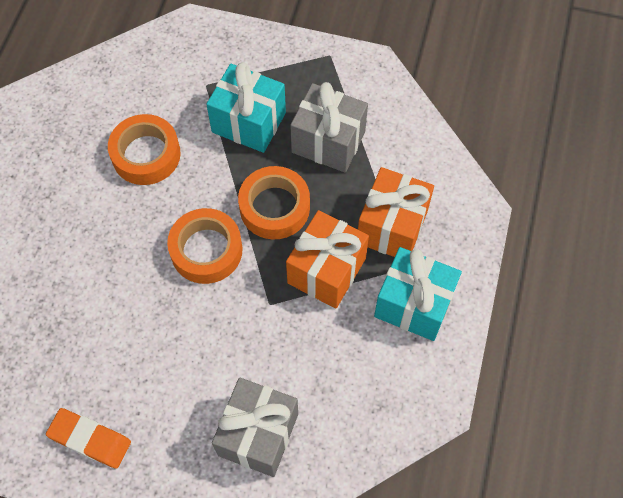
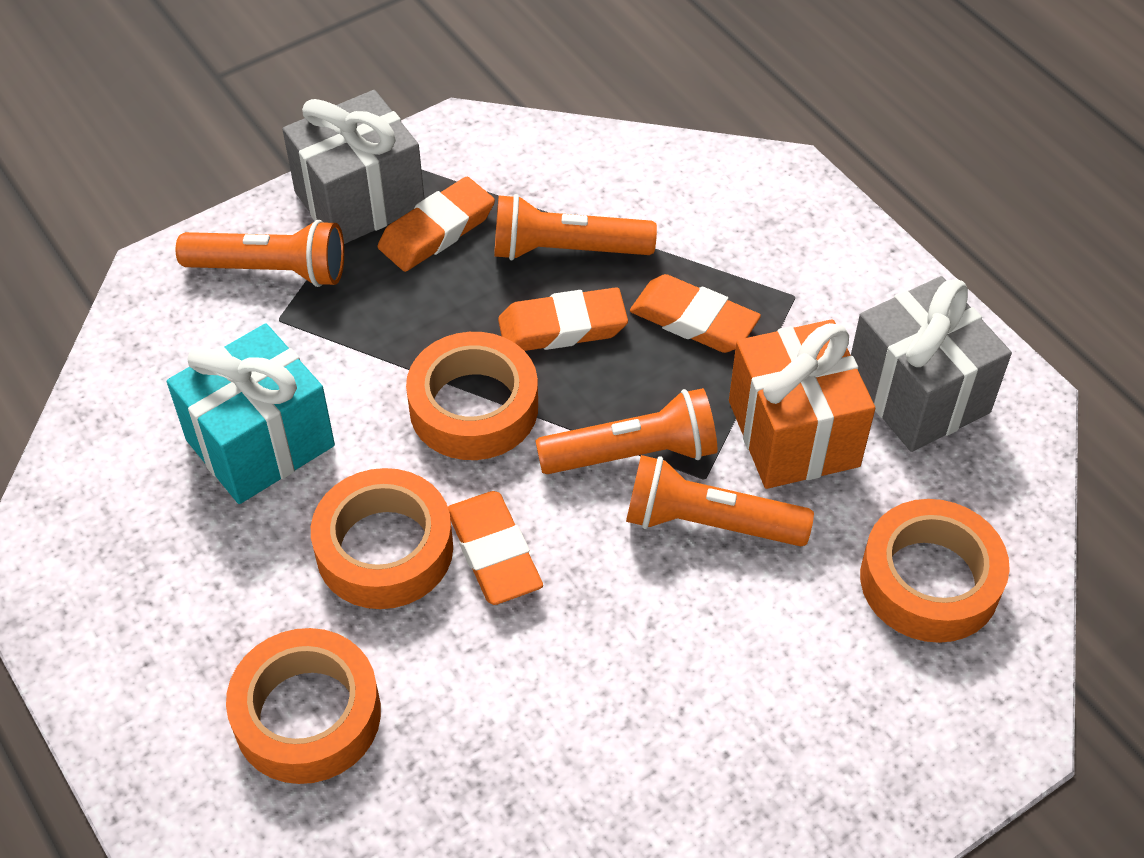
orange eraser: 1 -> 4
orange flashlight: 0 -> 4
orange gift: 2 -> 1
orange tape: 3 -> 4
turquoise gift: 2 -> 1

